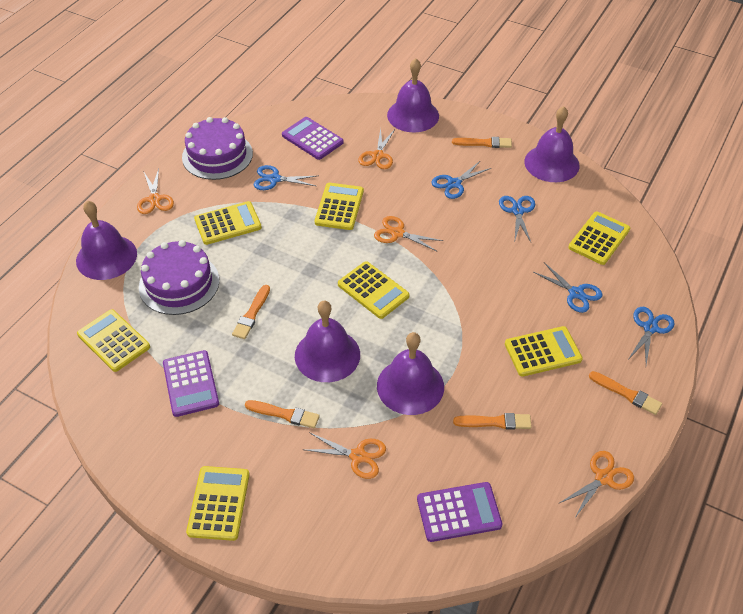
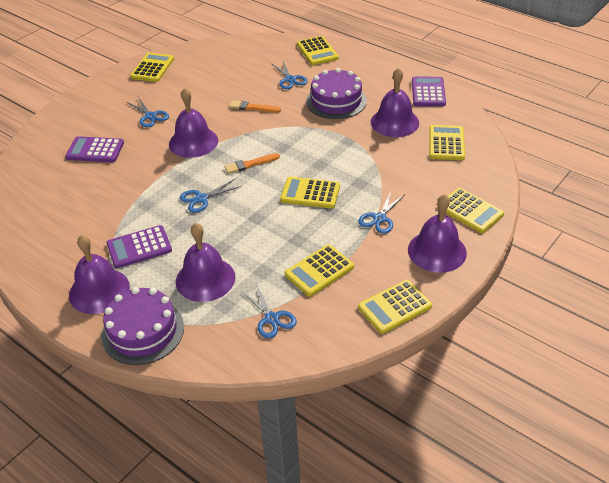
orange brush: 5 -> 2
orange scissors: 5 -> 0

